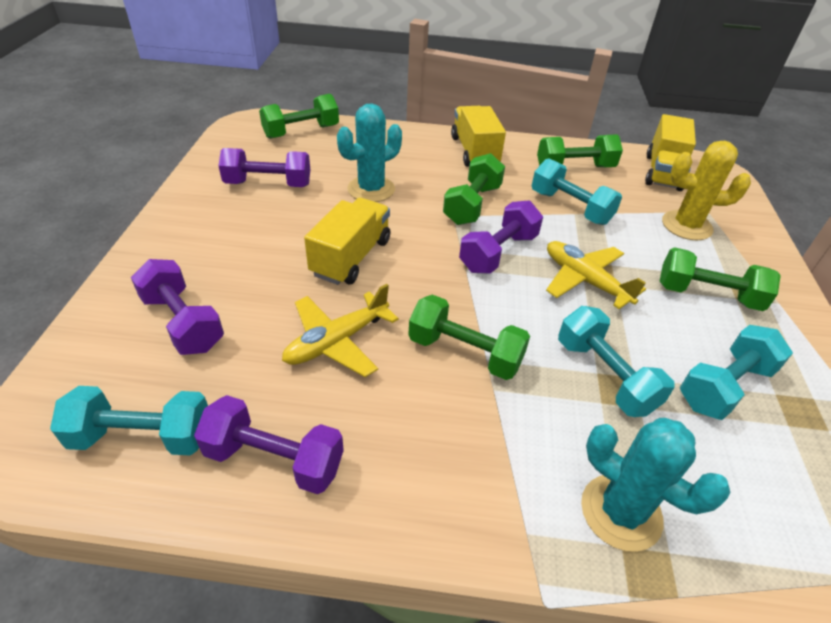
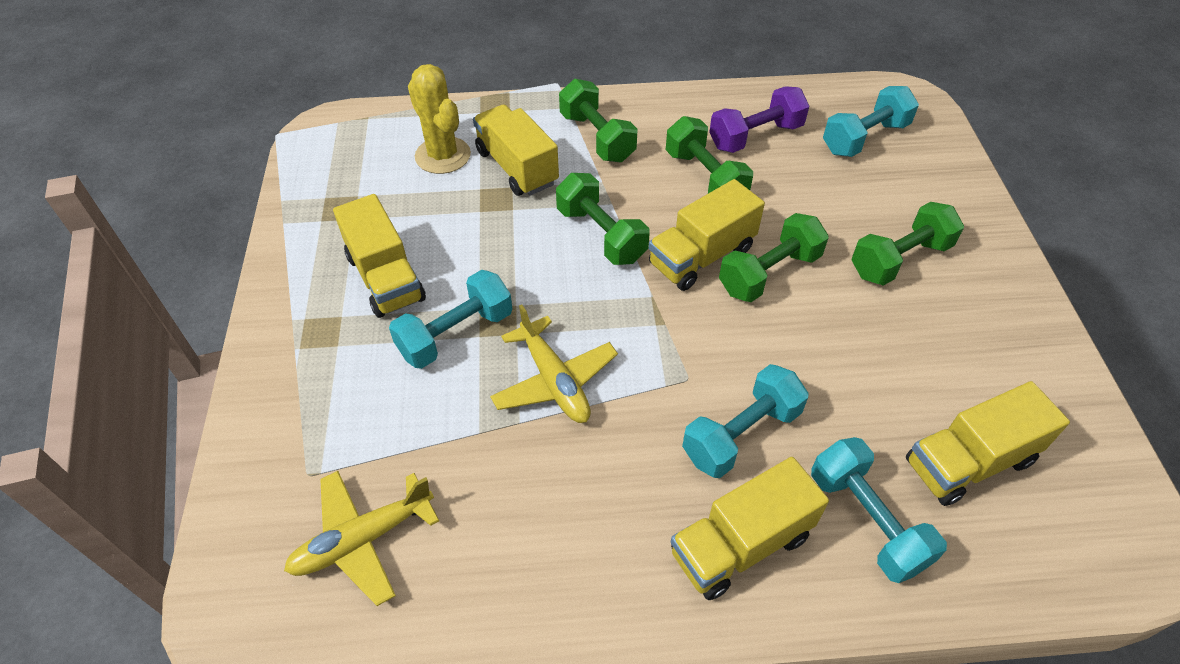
purple dumbbell: 4 -> 1
turquoise cactus: 2 -> 0
yellow truck: 3 -> 5

